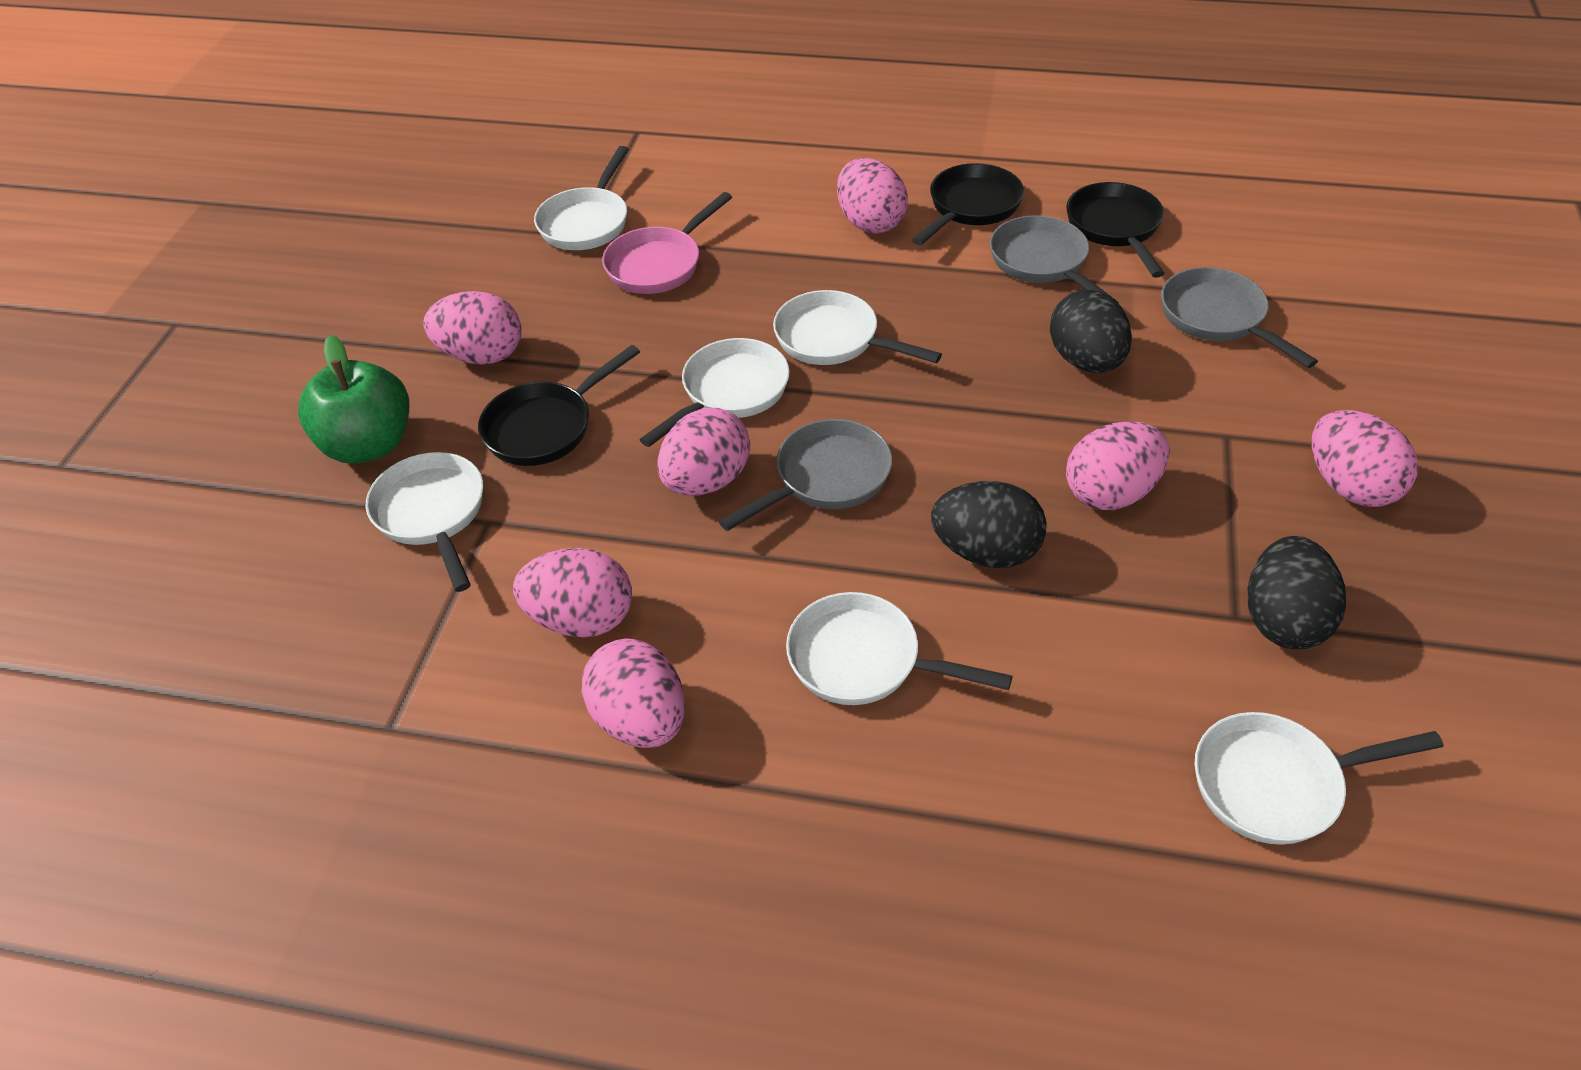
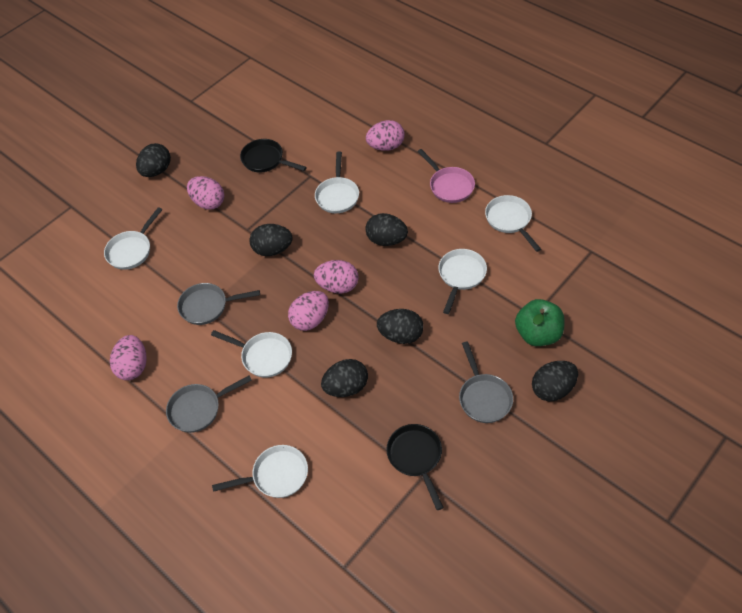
black egg: 3 -> 6
black pan: 3 -> 2
pink egg: 7 -> 5

